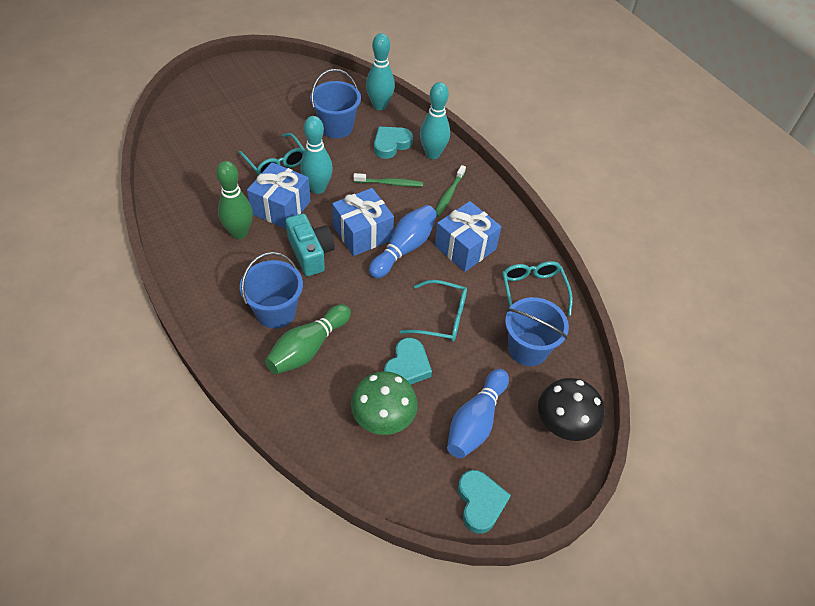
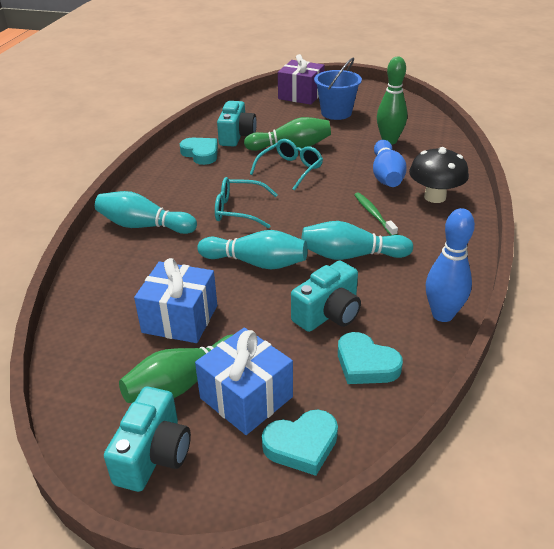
blue bucket: 3 -> 1
blue gift: 3 -> 2
green bowling pin: 2 -> 3
green mushroom: 1 -> 0
green toothbrush: 2 -> 1
purple gift: 0 -> 1
turquoise camera: 1 -> 3
turquoise glasses: 3 -> 2

